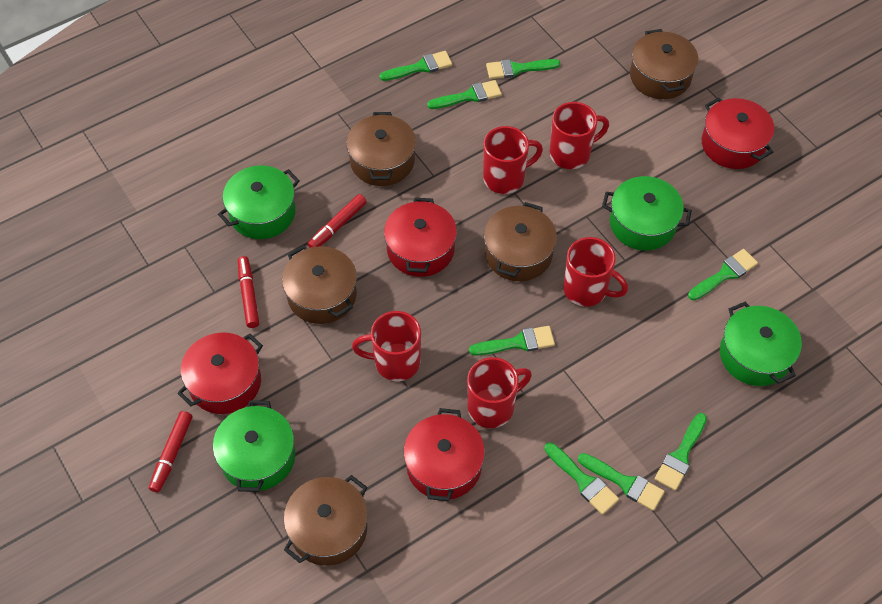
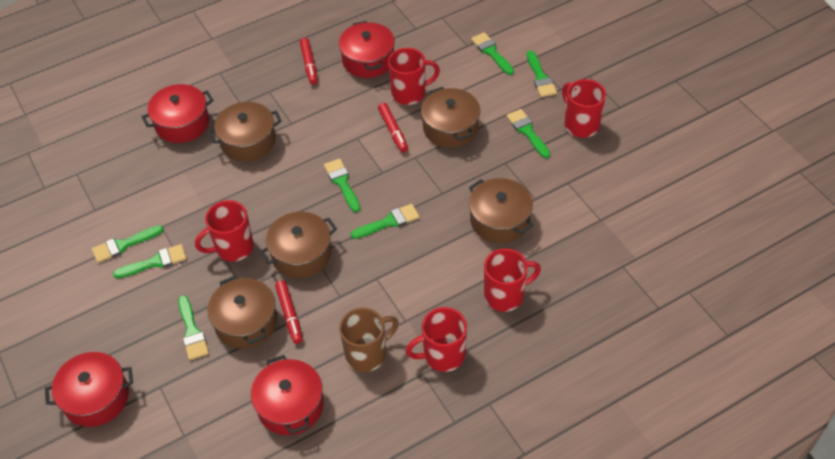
brown mug: 0 -> 1
green pot: 4 -> 0

